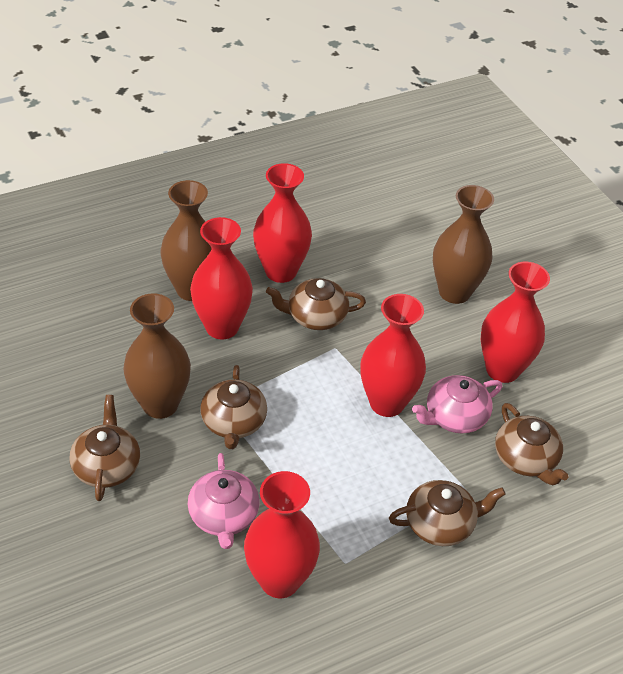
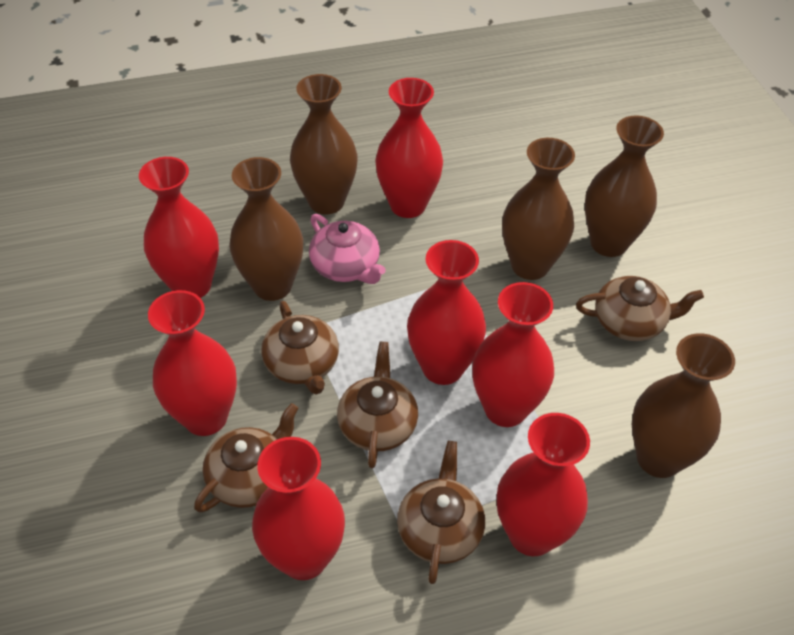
brown vase: 3 -> 5
pink teapot: 2 -> 1
red vase: 5 -> 7

